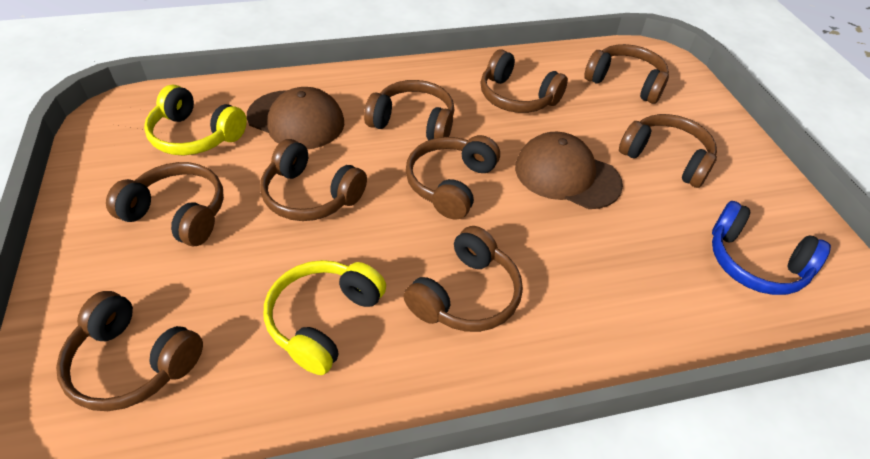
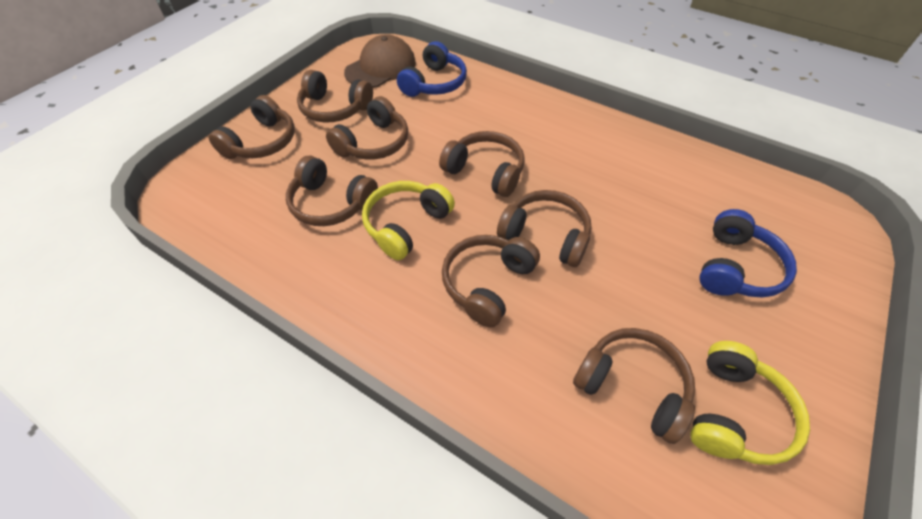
blue headphones: 1 -> 2
brown cap: 2 -> 1
brown headphones: 9 -> 8

